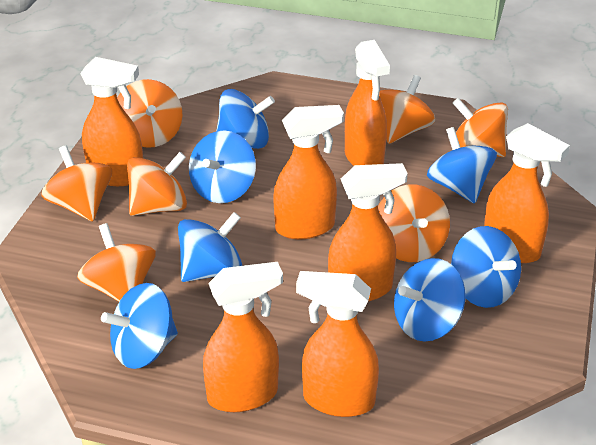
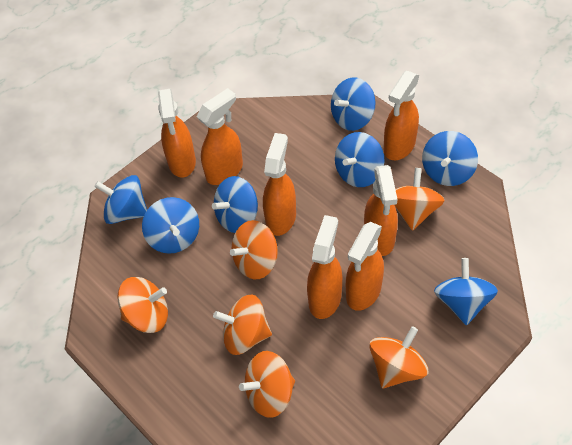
orange spinning top: 7 -> 6

